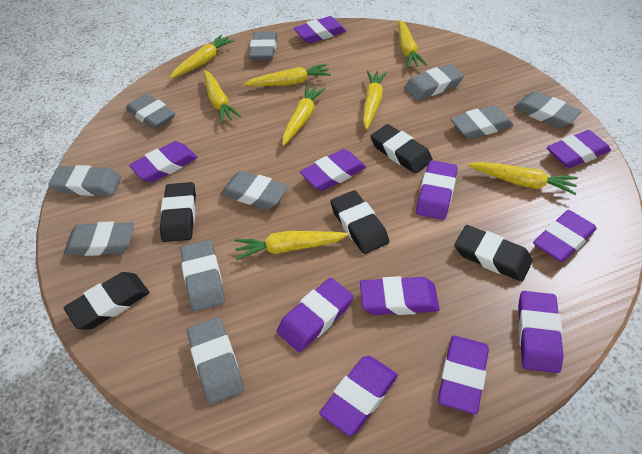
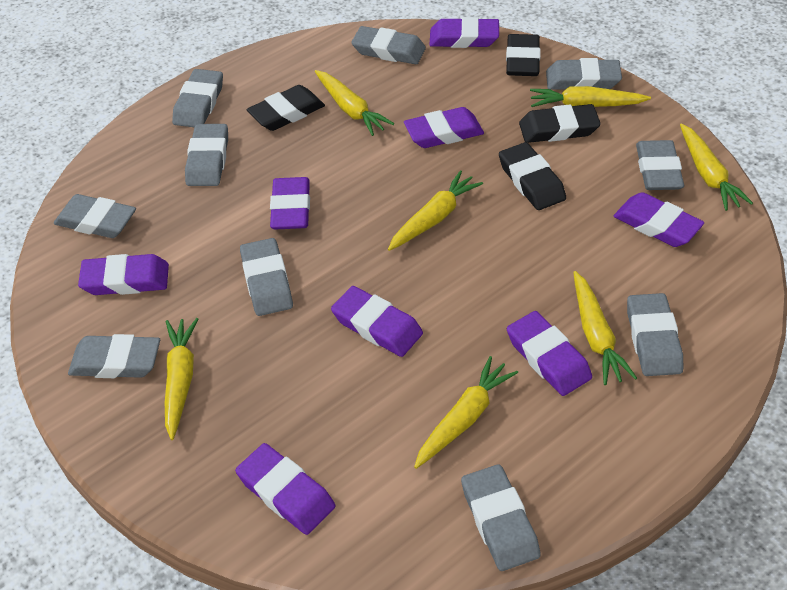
black eraser: 5 -> 4
purple eraser: 11 -> 8
yellow carrot: 8 -> 7

